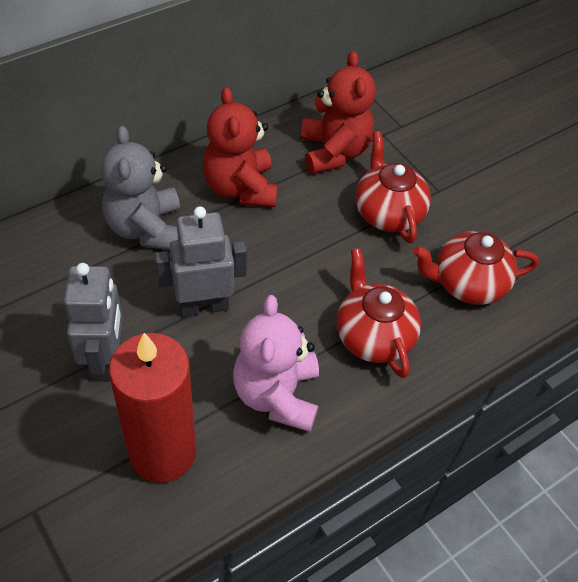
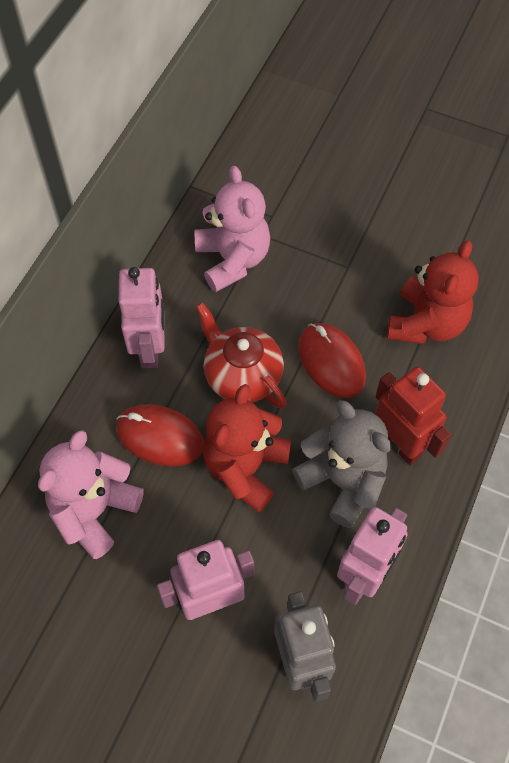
grey robot: 2 -> 1
pink robot: 0 -> 3
pink teddy bear: 1 -> 2
red candle: 1 -> 0
red mouse: 0 -> 2
red robot: 0 -> 1
red teapot: 3 -> 1

